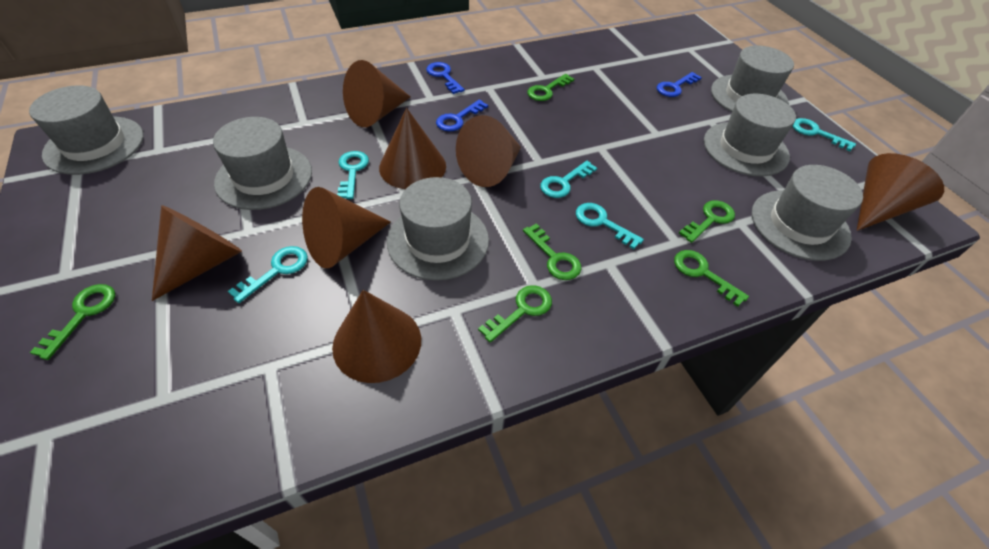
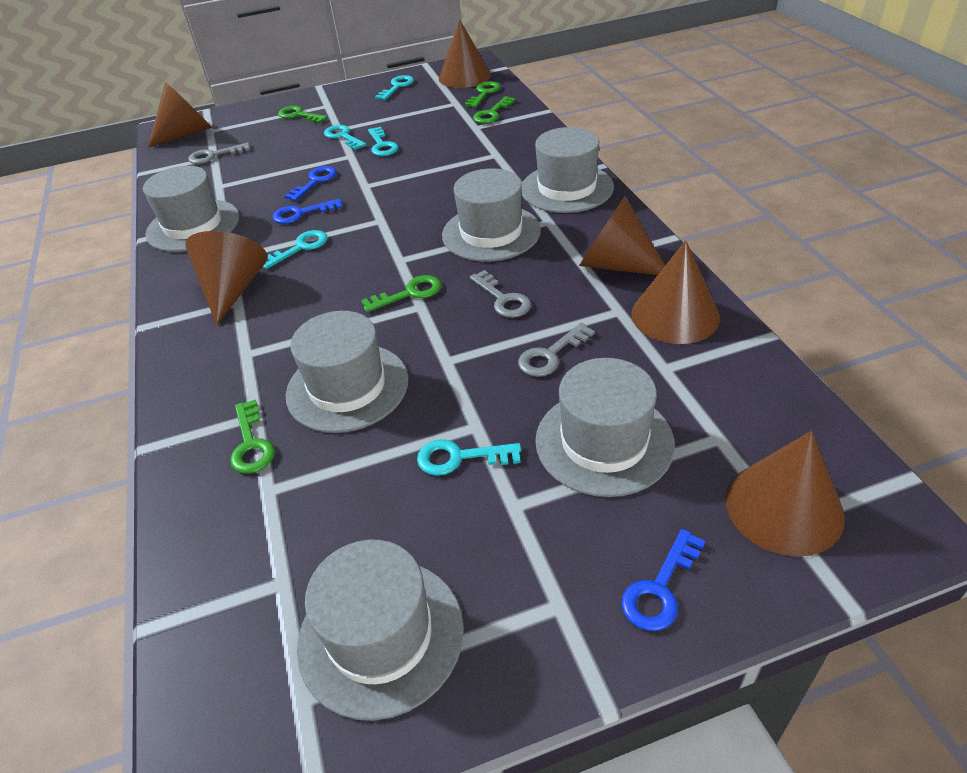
brown cone: 7 -> 6
green key: 6 -> 5
grey key: 0 -> 3

